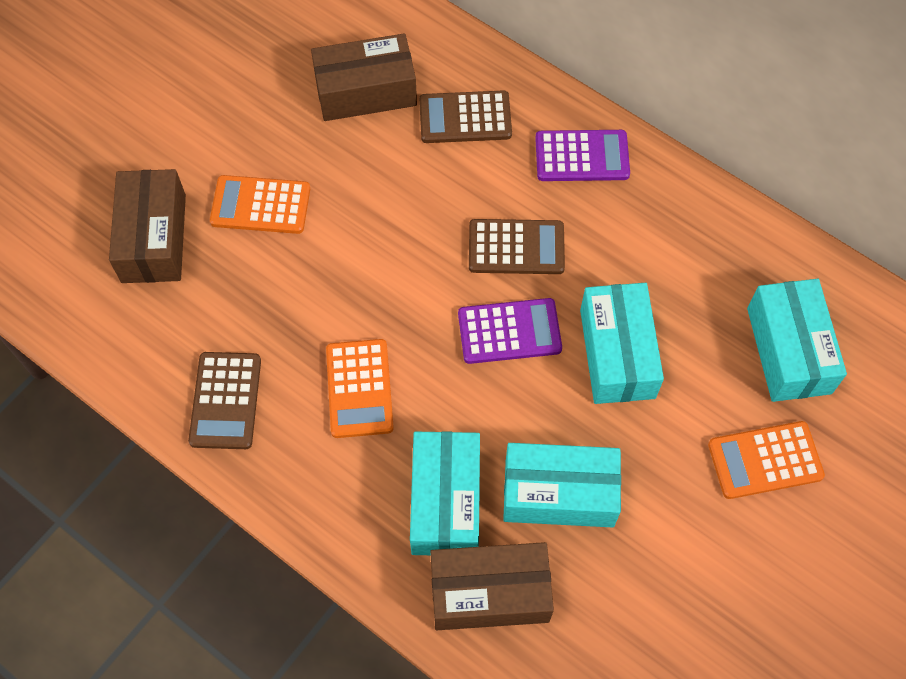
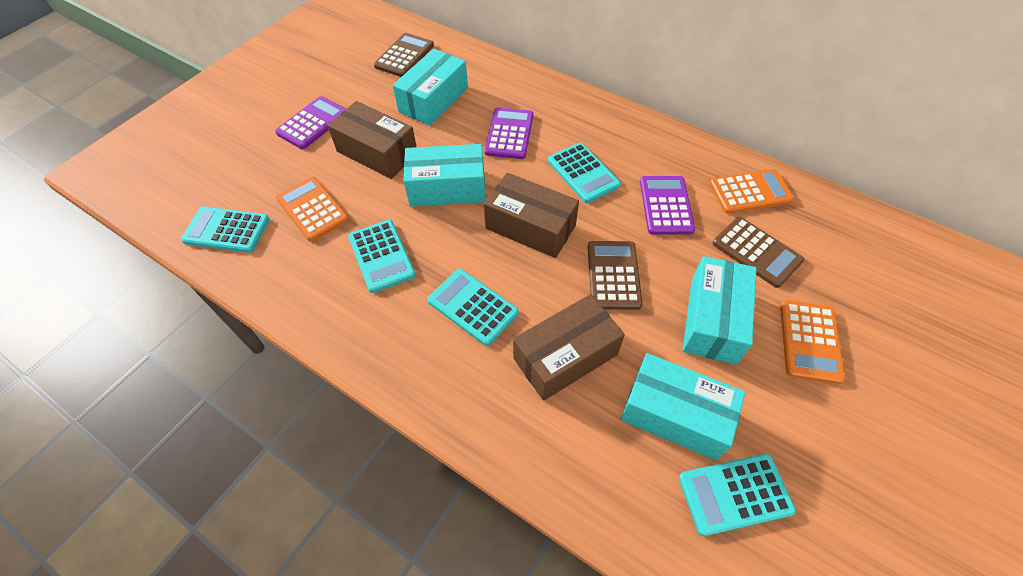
purple calculator: 2 -> 3
turquoise calculator: 0 -> 5

